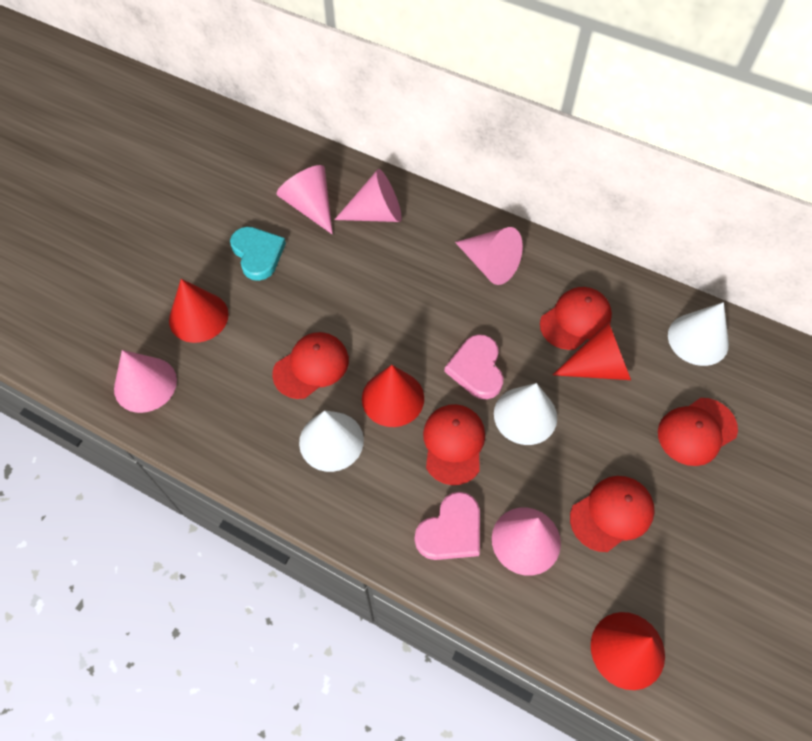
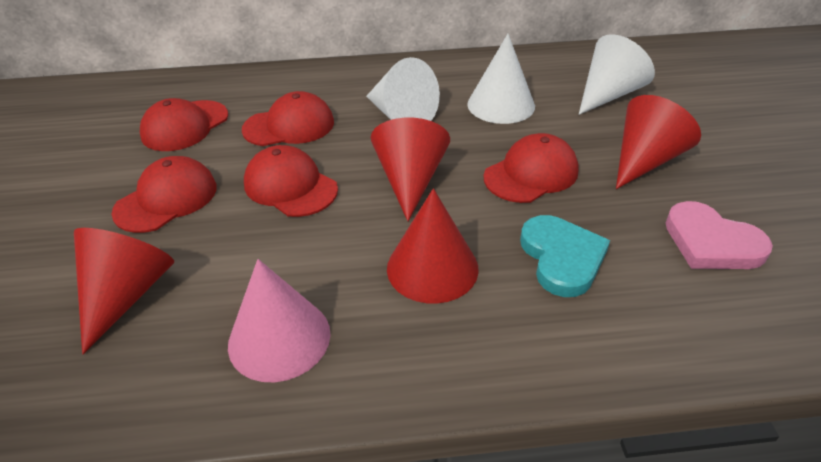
pink cone: 5 -> 1
pink heart: 2 -> 1

